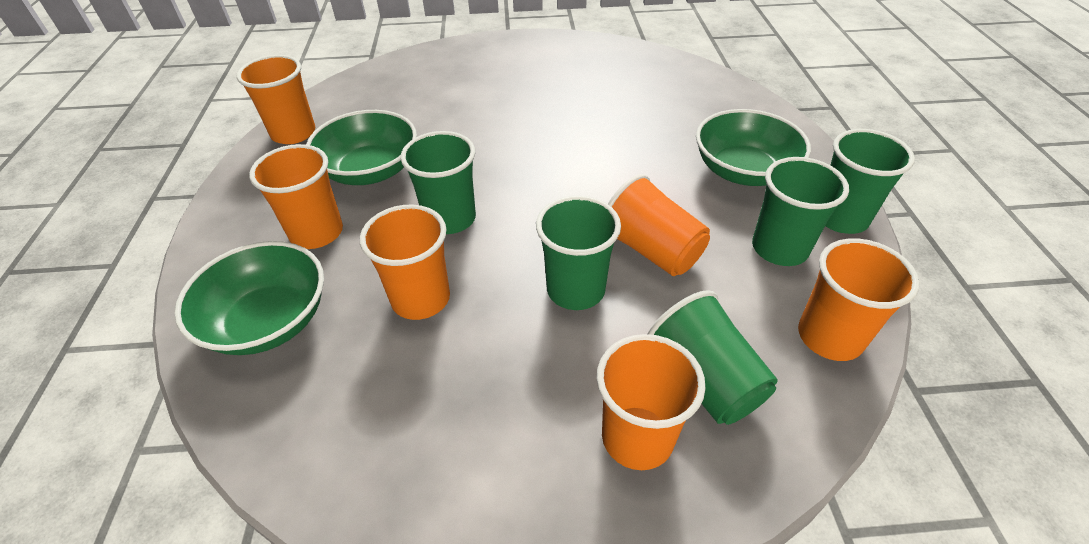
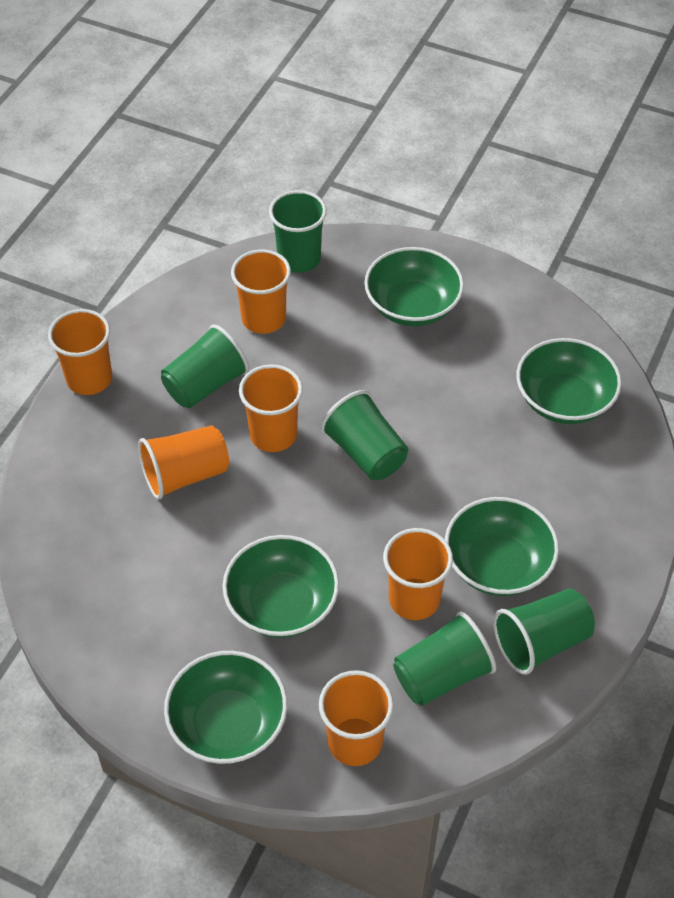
green bowl: 3 -> 5

